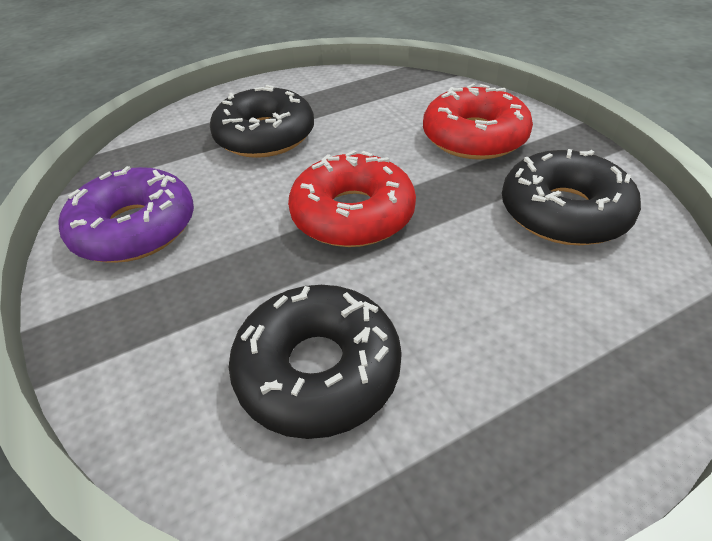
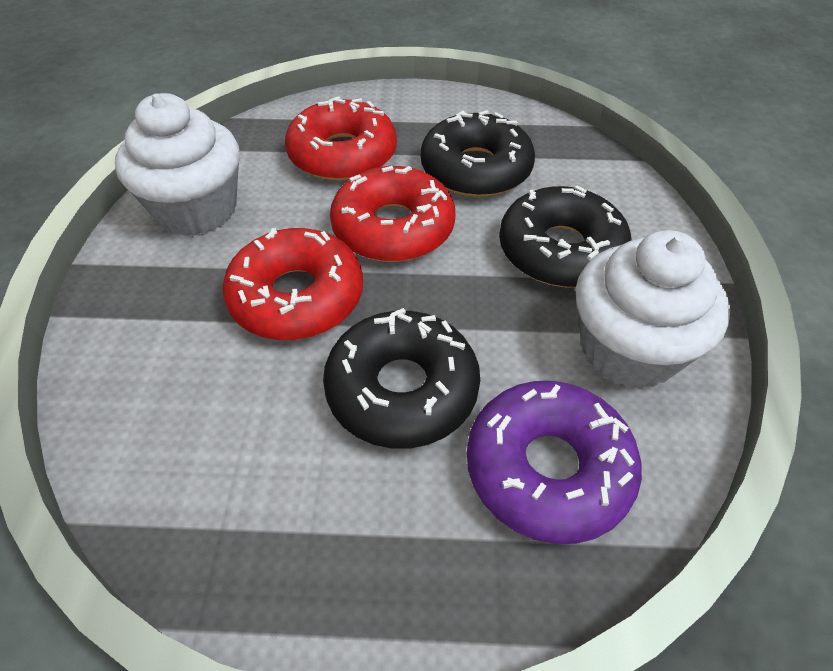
red donut: 2 -> 3
white cupcake: 0 -> 2

